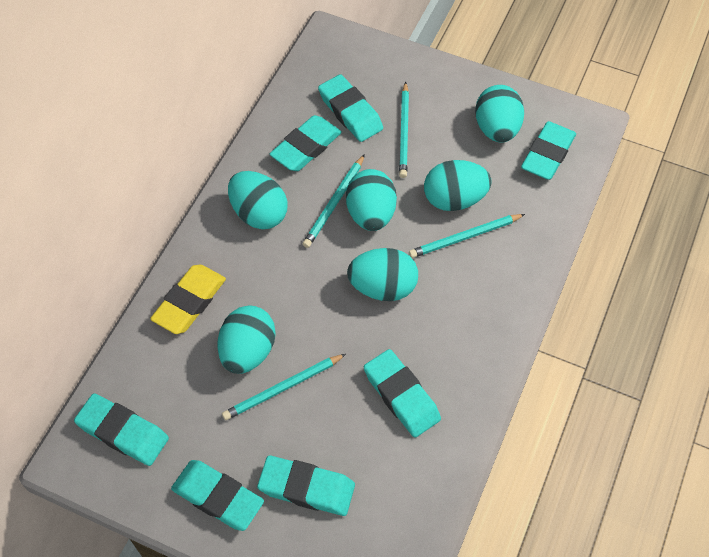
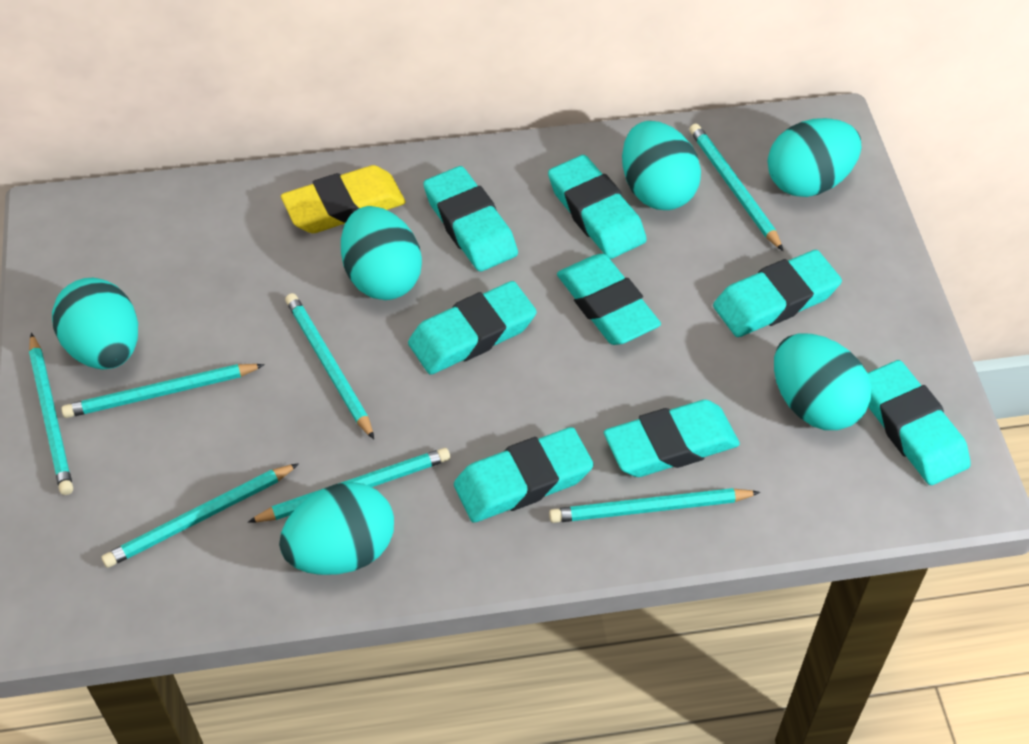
turquoise eraser: 7 -> 8
turquoise pencil: 4 -> 7

